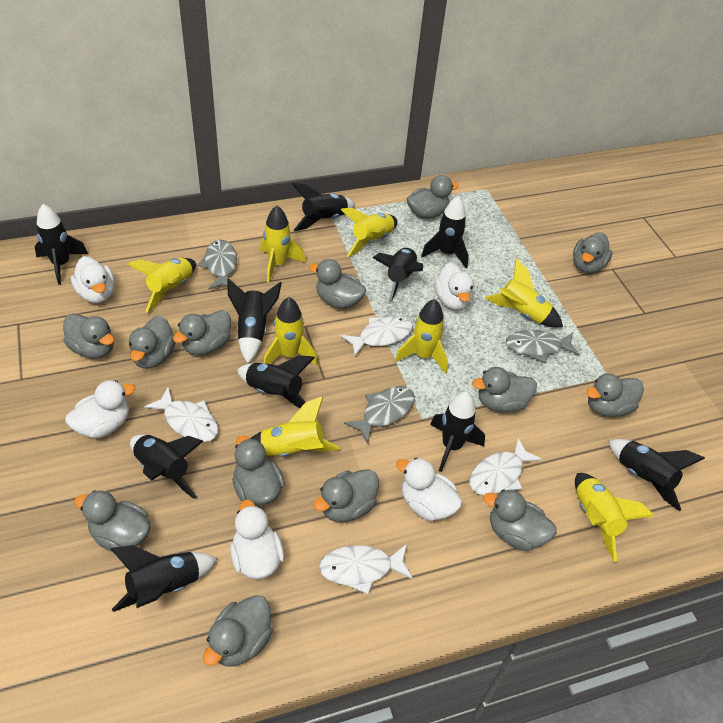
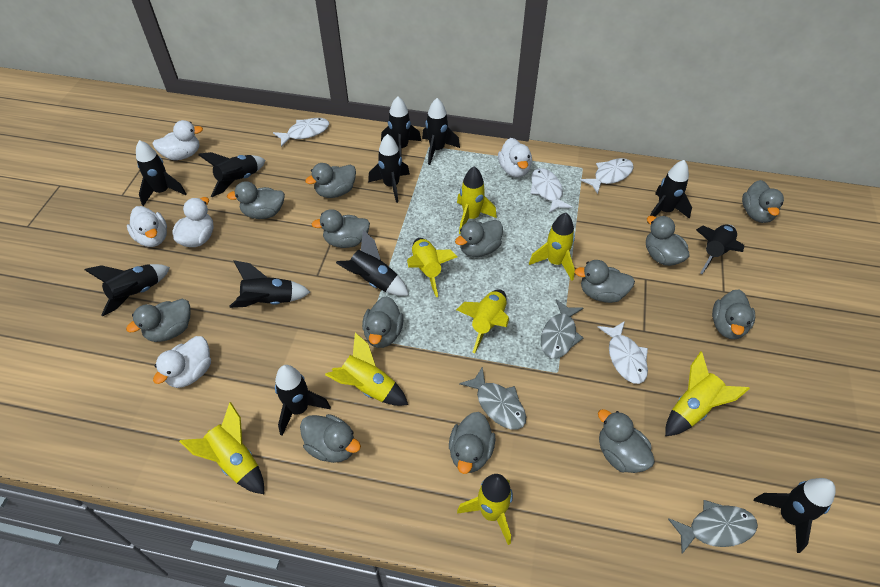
black rocket: 10 -> 12

